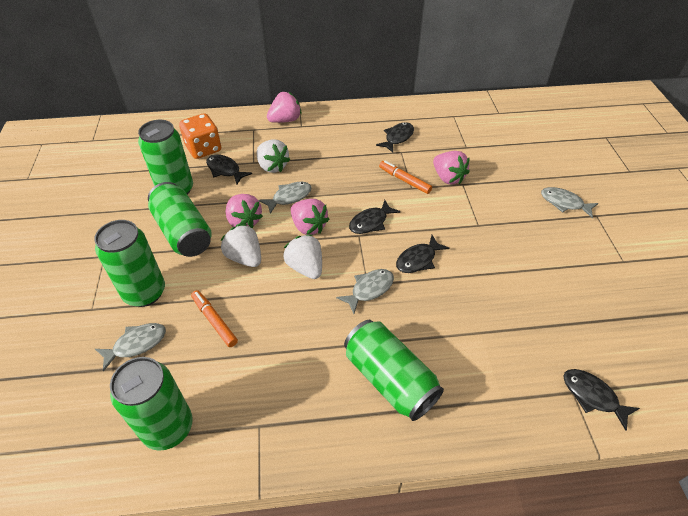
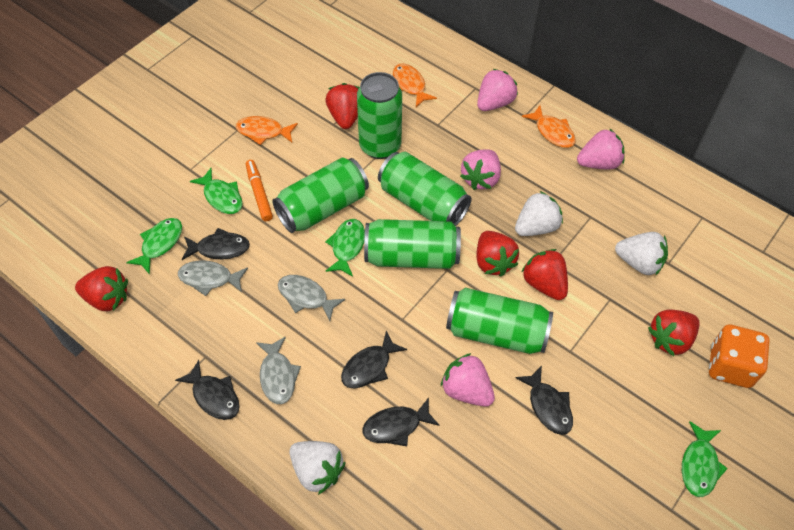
green fish: 0 -> 4
grey fish: 4 -> 3
orange fish: 0 -> 3
orange marker: 2 -> 1
red strawberry: 0 -> 5

